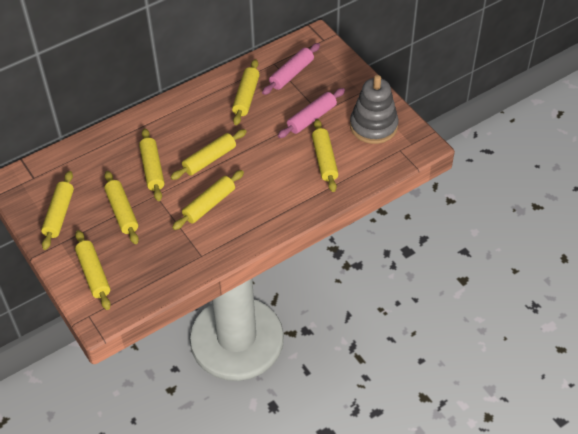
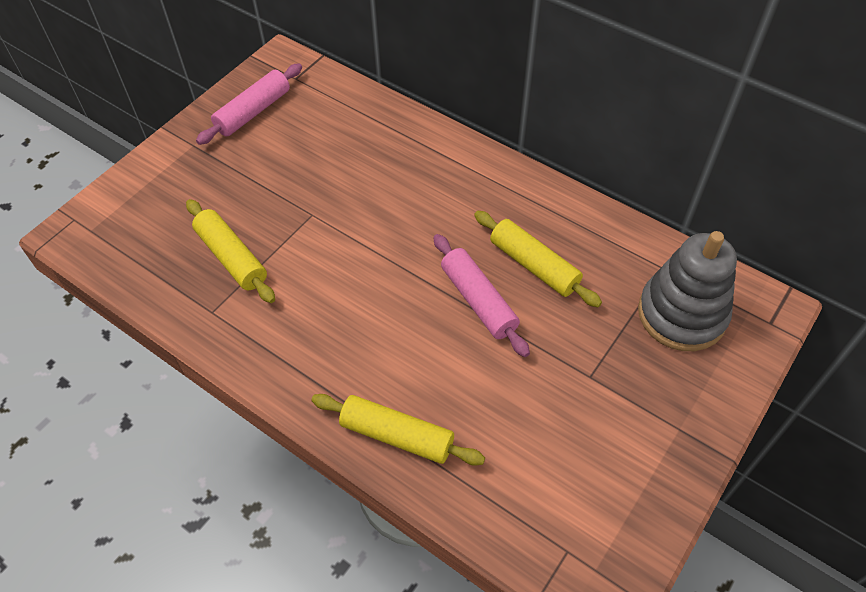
yellow rolling pin: 8 -> 3

